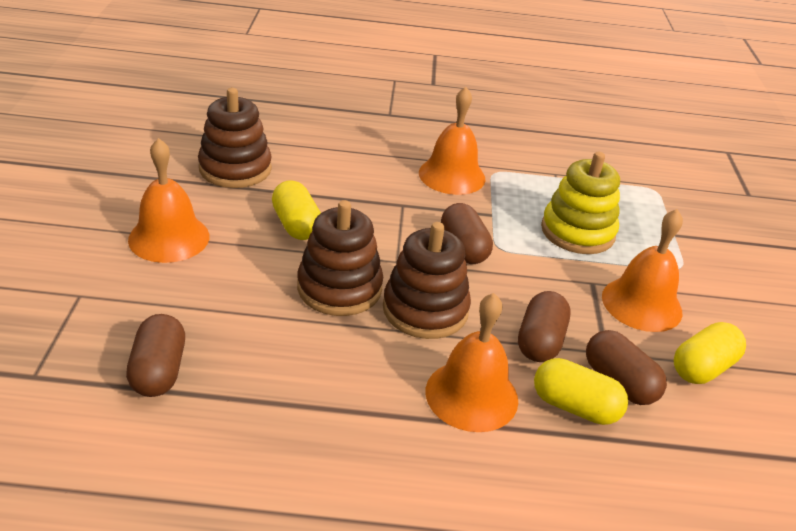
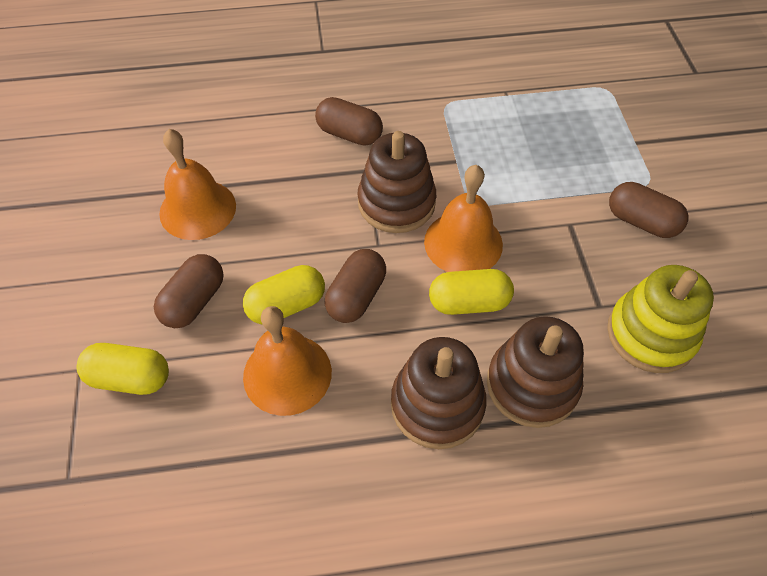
orange bell: 4 -> 3

